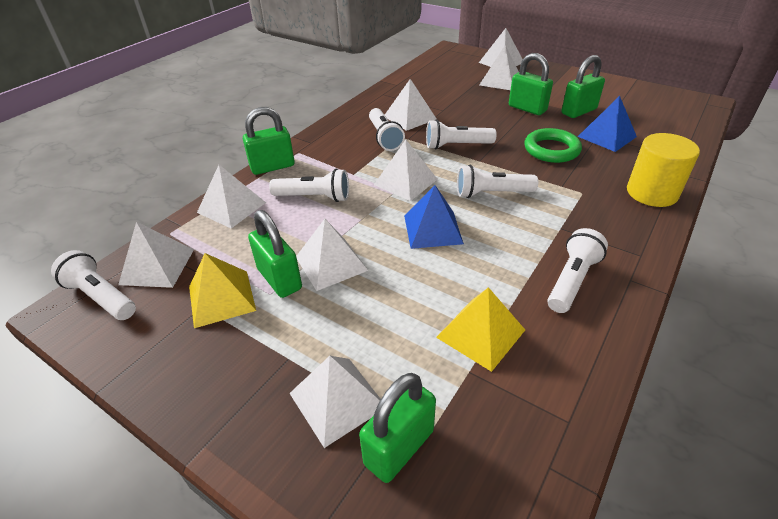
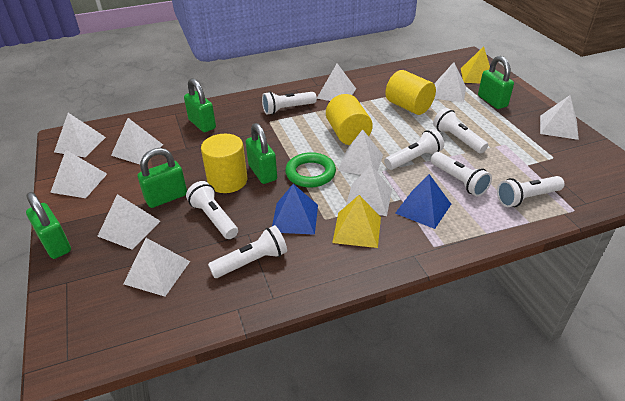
white flashlight: 6 -> 7
white pyramid: 8 -> 10
yellow cylinder: 1 -> 3

